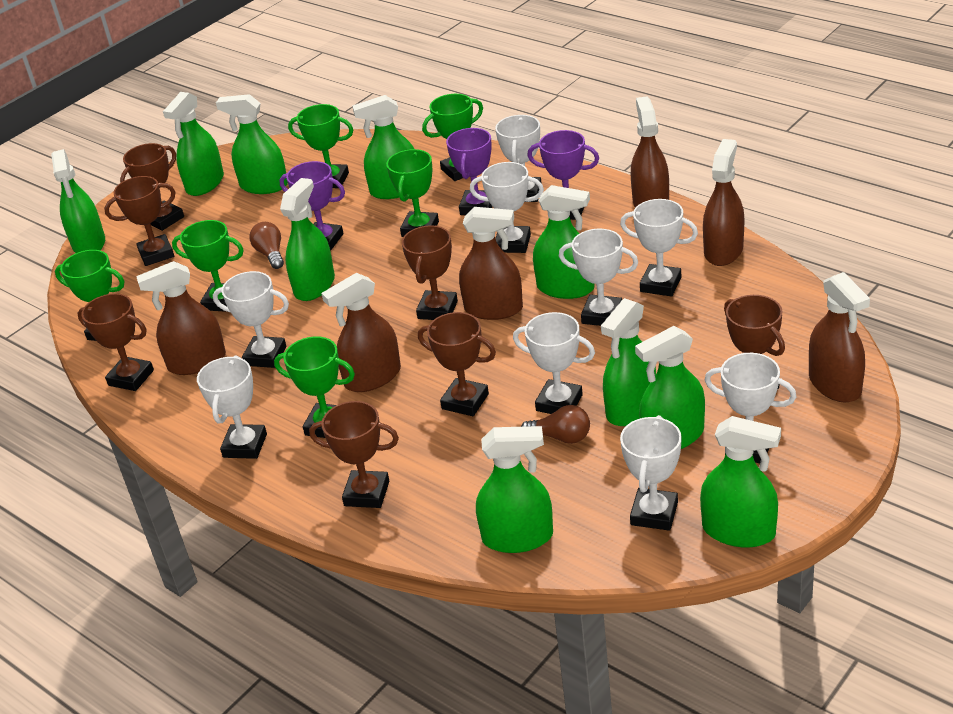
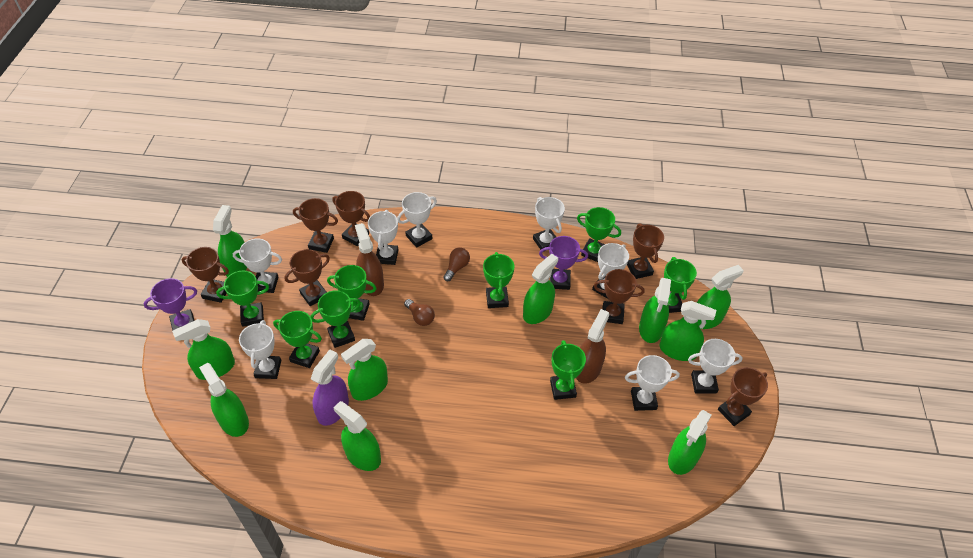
brown spray bottle: 6 -> 2
green trophy: 6 -> 8
purple spray bottle: 0 -> 1
purple trophy: 3 -> 2
white trophy: 9 -> 8

